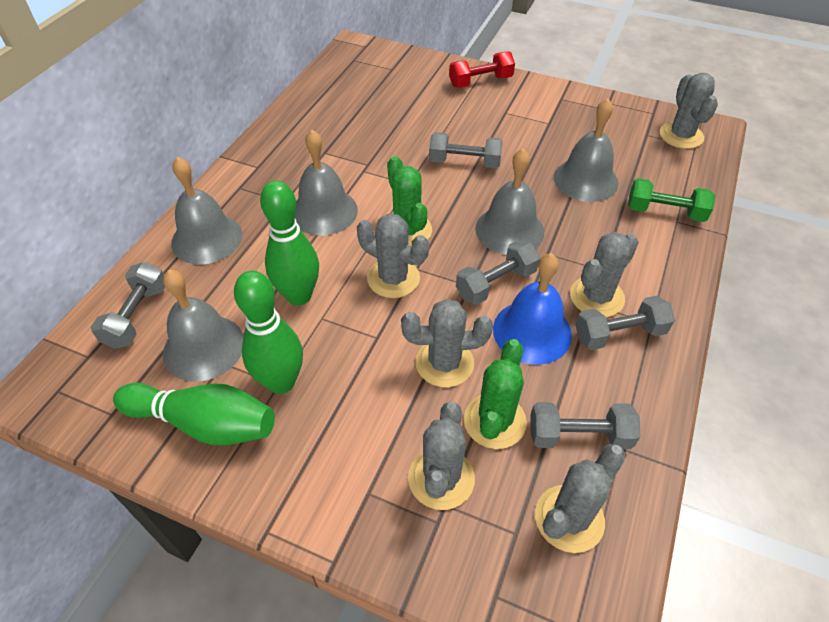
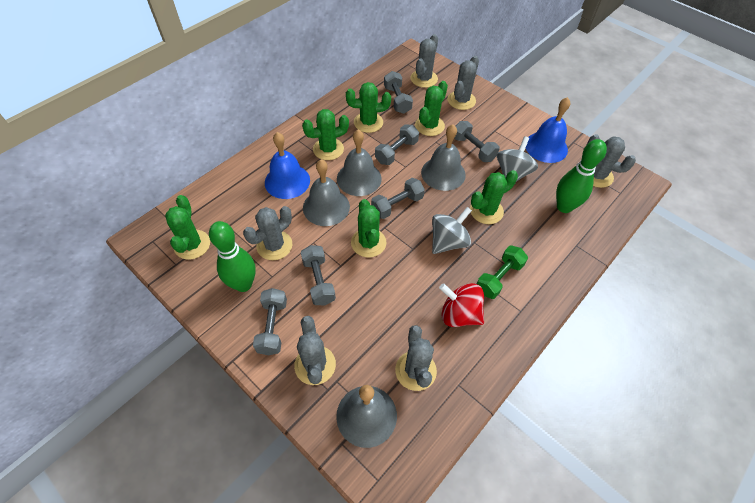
blue bell: 1 -> 2
green bowling pin: 3 -> 2
green cactus: 2 -> 6
grey bell: 5 -> 4
grey dumbbell: 5 -> 6
grey spinning top: 0 -> 2
red dumbbell: 1 -> 0
red spinning top: 0 -> 1

